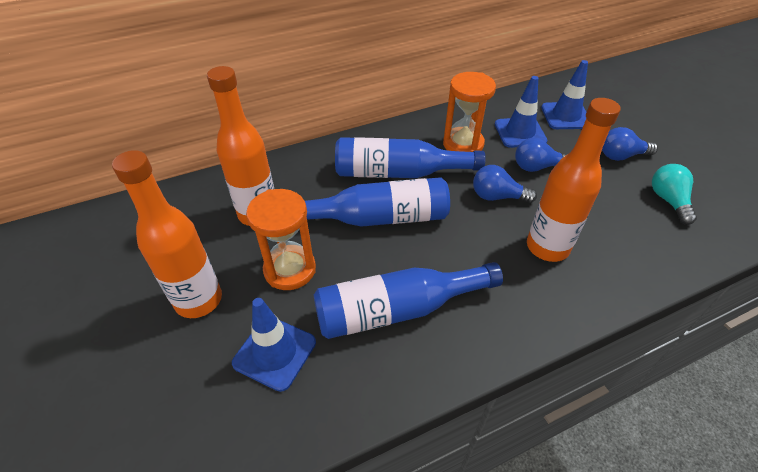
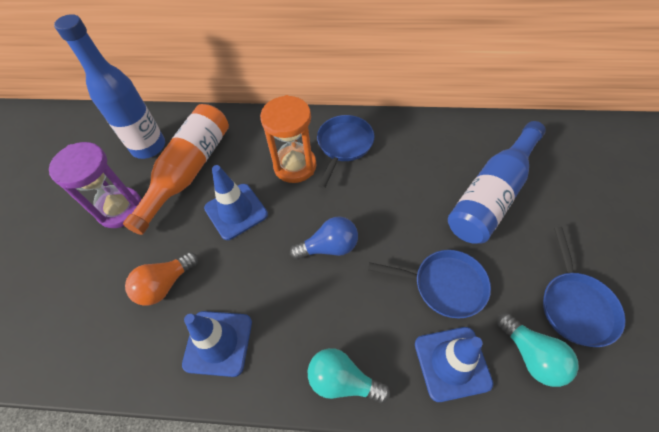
blue bottle: 3 -> 2
blue light bulb: 3 -> 1
blue pan: 0 -> 3
orange bottle: 3 -> 1
orange hourglass: 2 -> 1
orange light bulb: 0 -> 1
purple hourglass: 0 -> 1
turquoise light bulb: 1 -> 2

